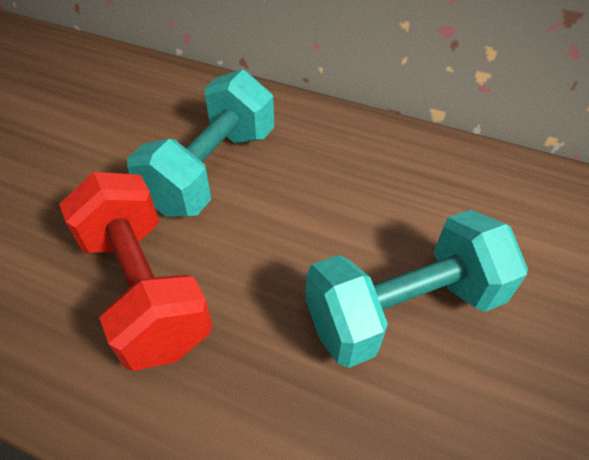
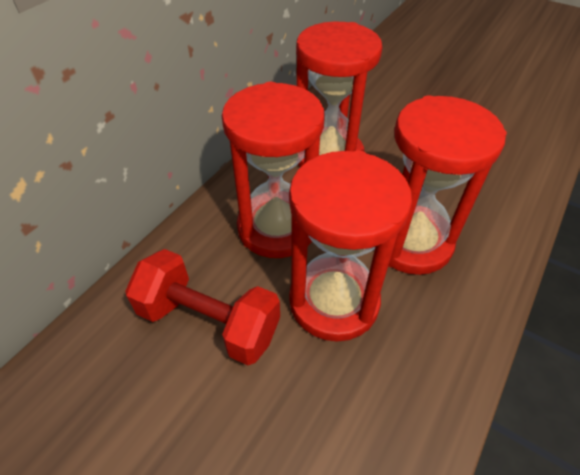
red hourglass: 0 -> 4
turquoise dumbbell: 2 -> 0

